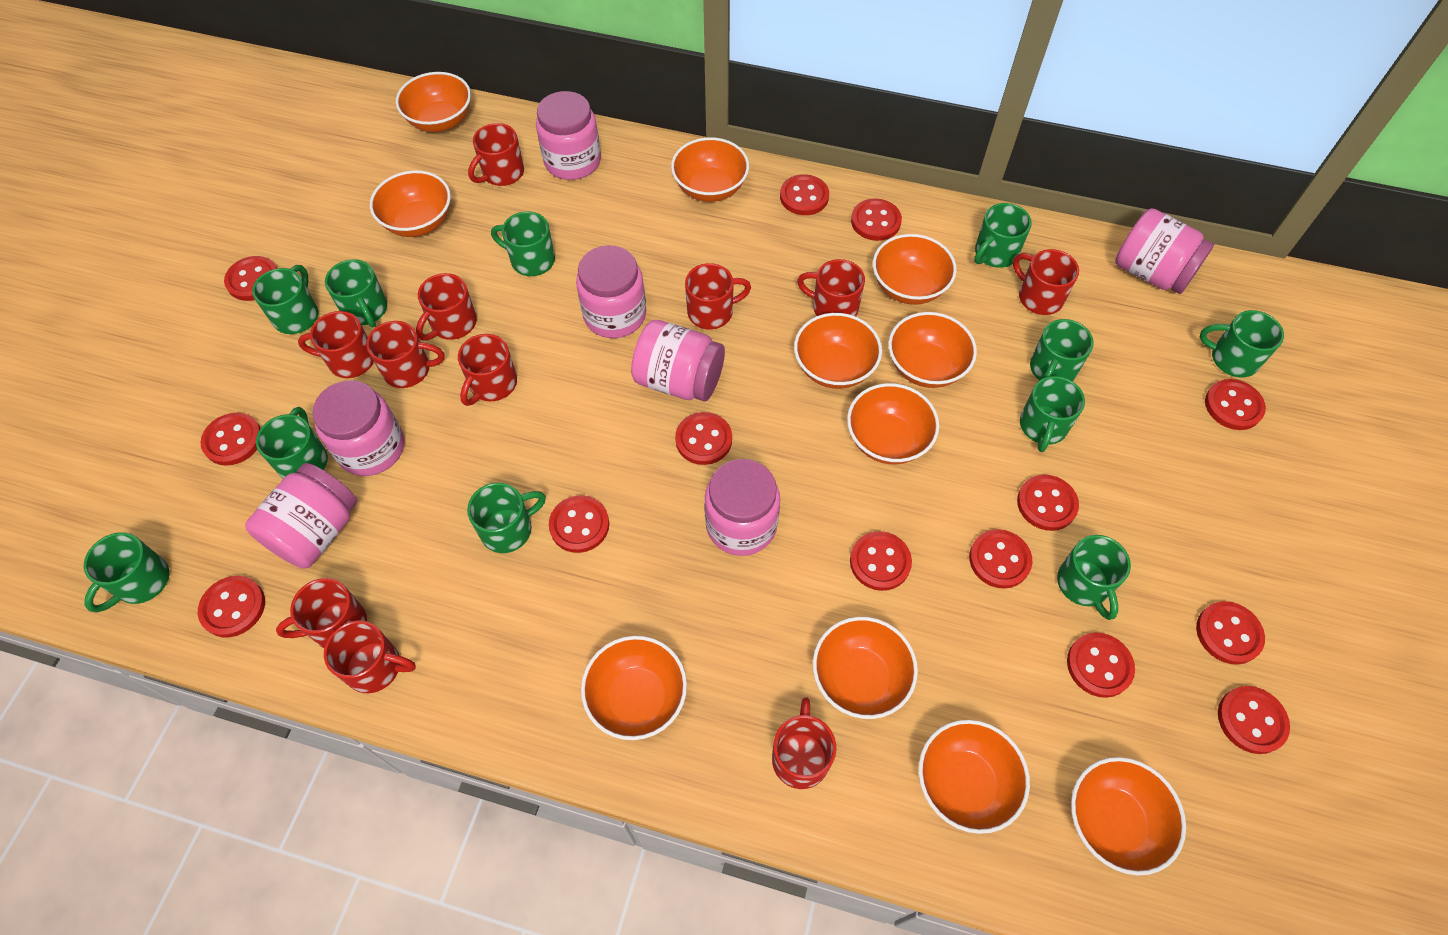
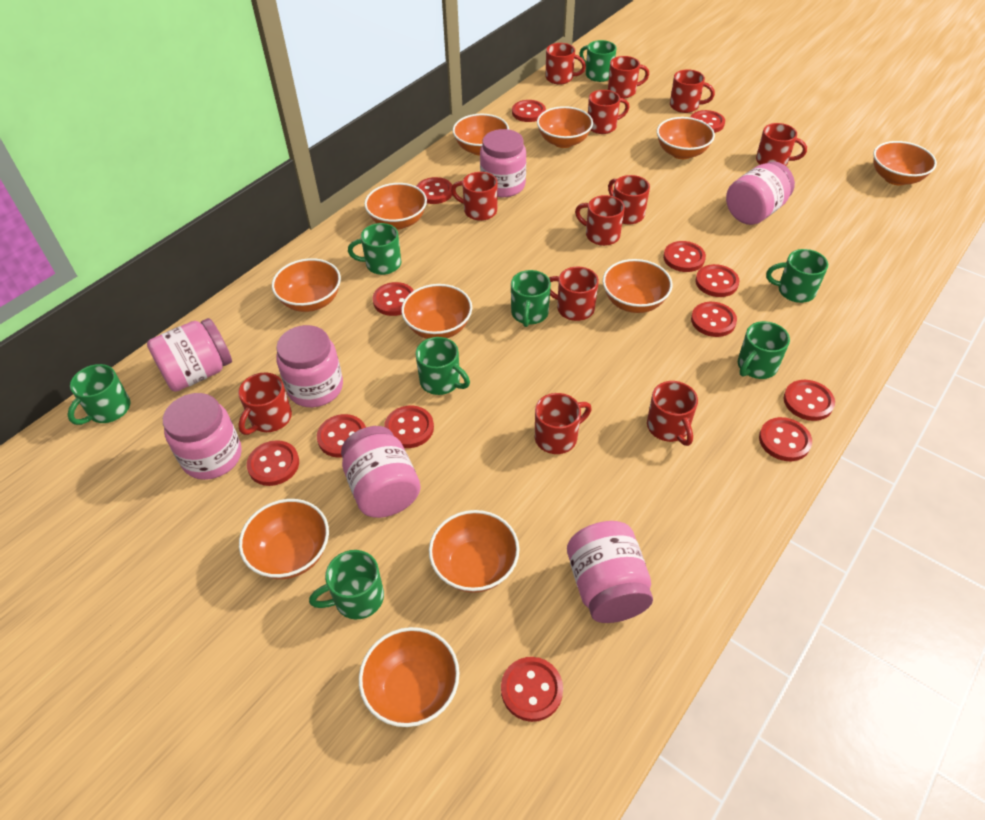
green mug: 11 -> 8
red button: 14 -> 13
red mug: 11 -> 12

